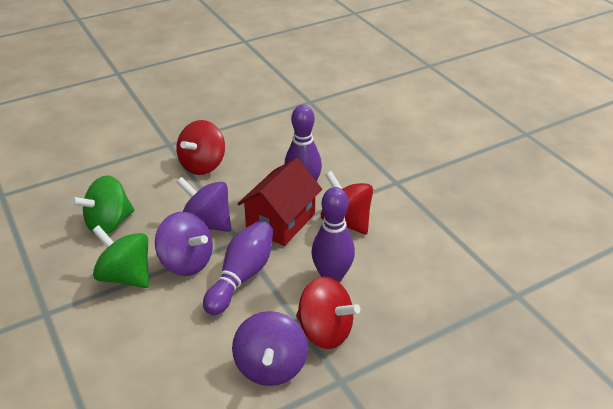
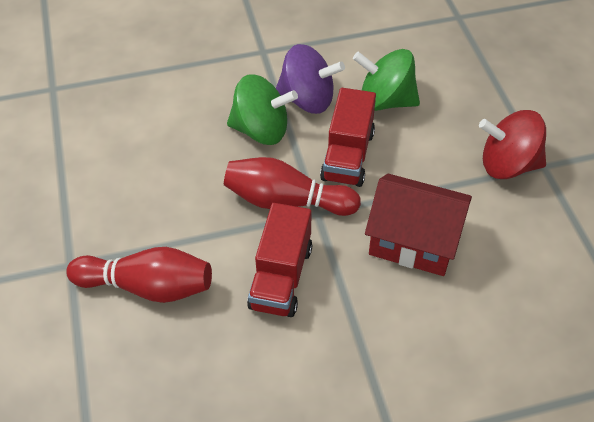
purple bowling pin: 3 -> 0
purple spinning top: 3 -> 1
red bowling pin: 0 -> 2
red spinning top: 3 -> 1
red truck: 0 -> 2

